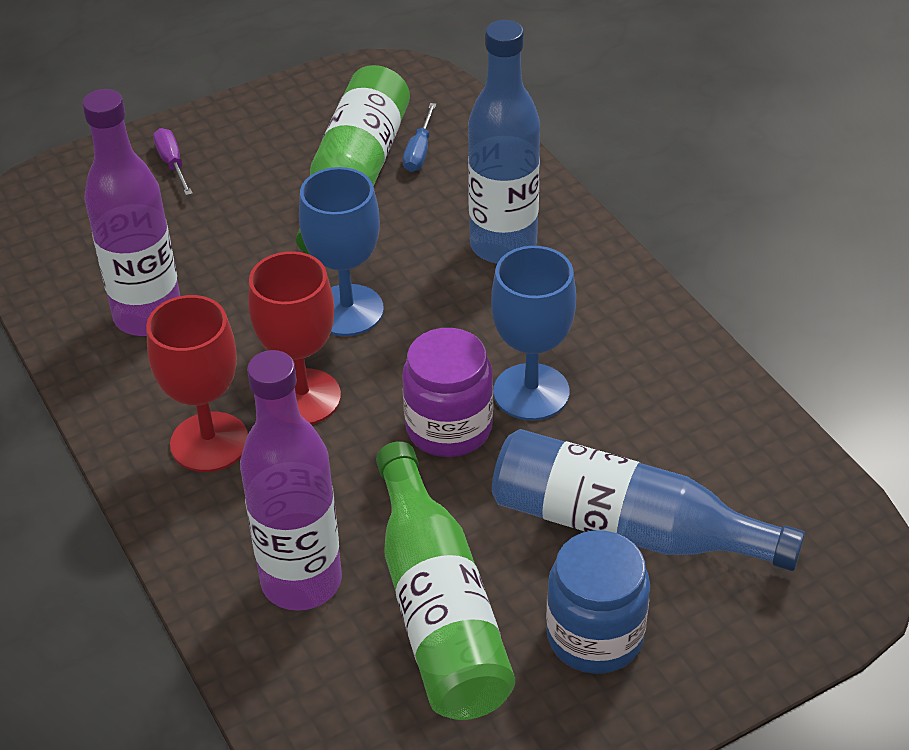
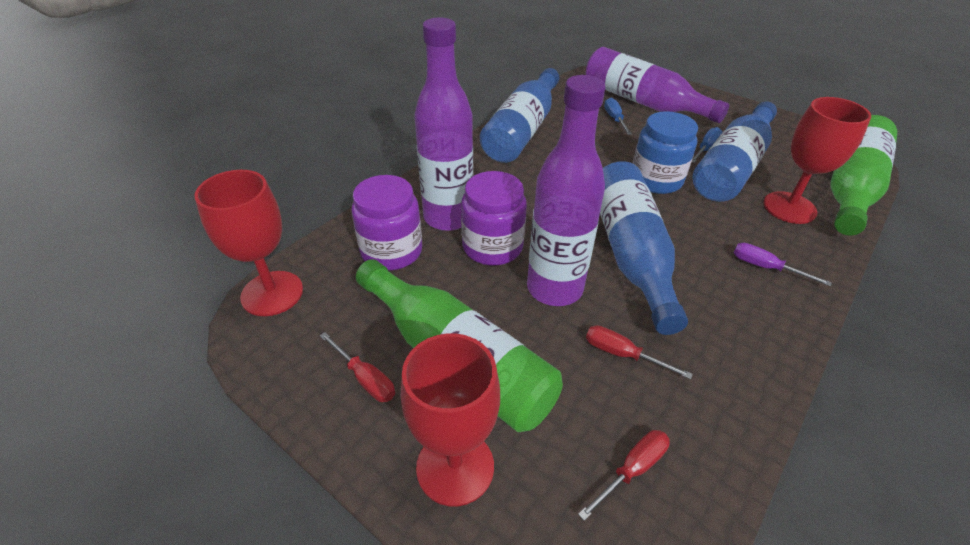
blue bottle: 2 -> 3
blue goblet: 2 -> 0
blue screwdriver: 1 -> 2
purple bottle: 2 -> 3
purple jar: 1 -> 2
red goblet: 2 -> 3
red screwdriver: 0 -> 3

